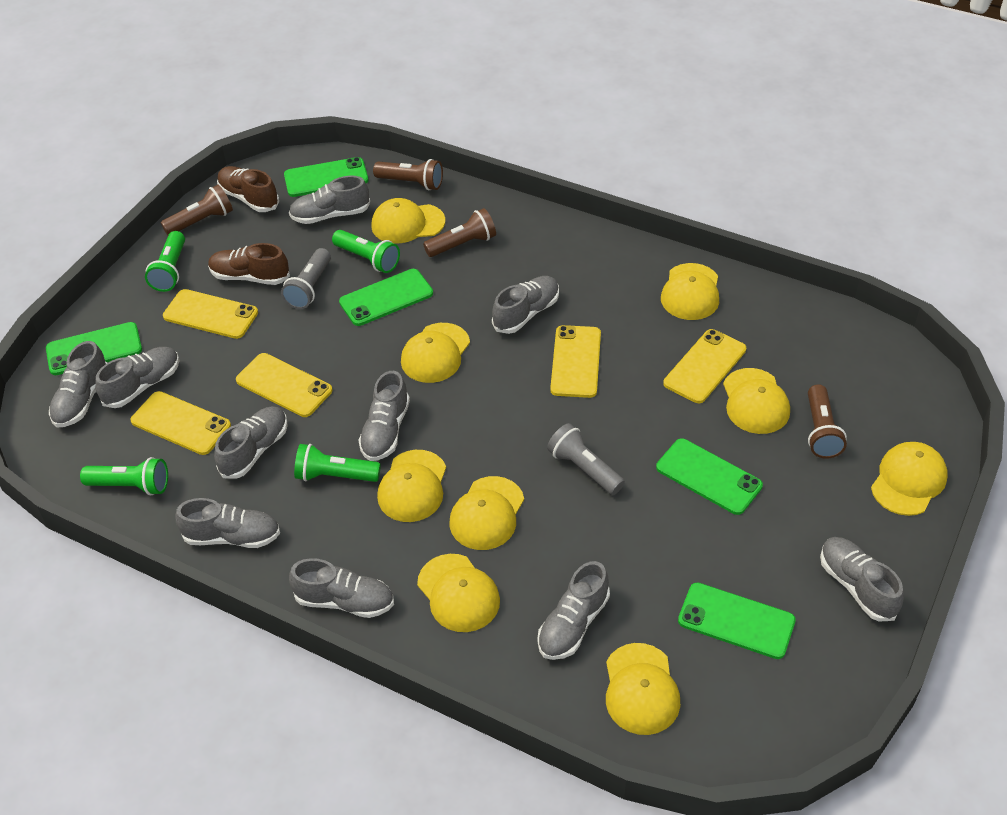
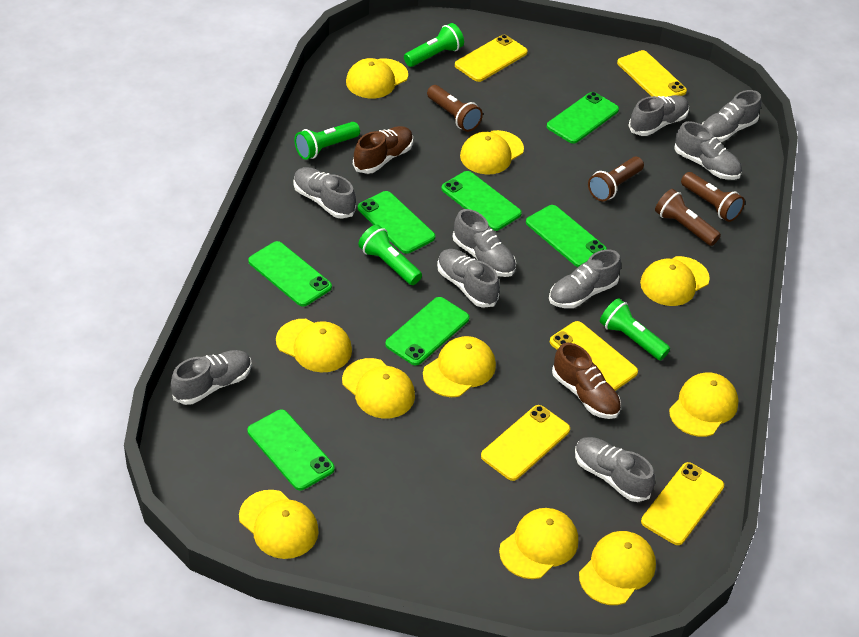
green phone: 5 -> 7
grey flashlight: 2 -> 0
grey shoe: 10 -> 9
yellow cap: 9 -> 10

